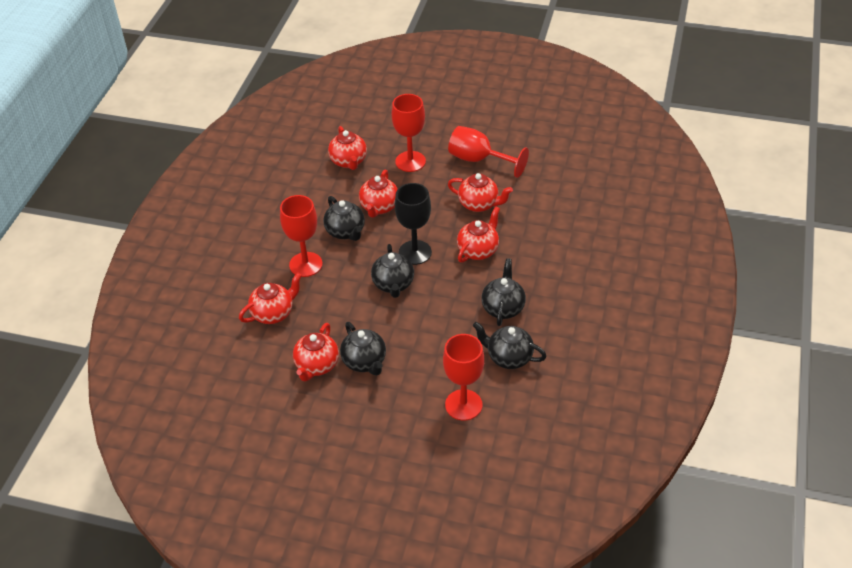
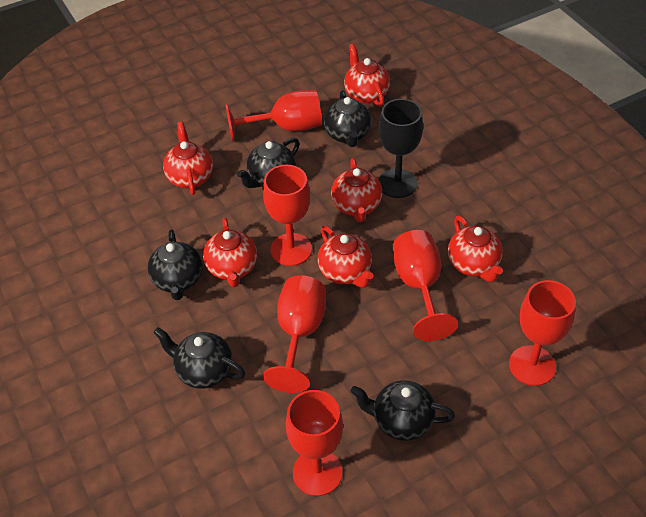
red goblet: 4 -> 6

